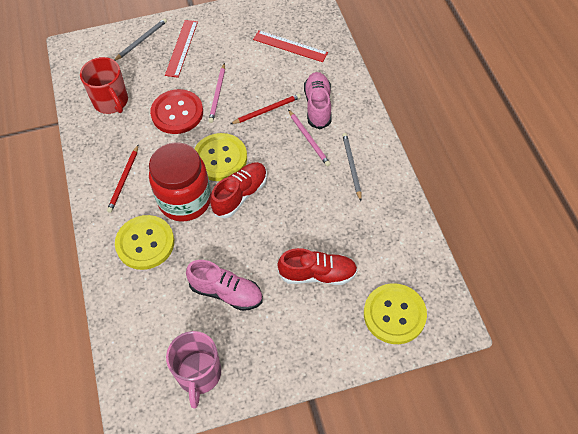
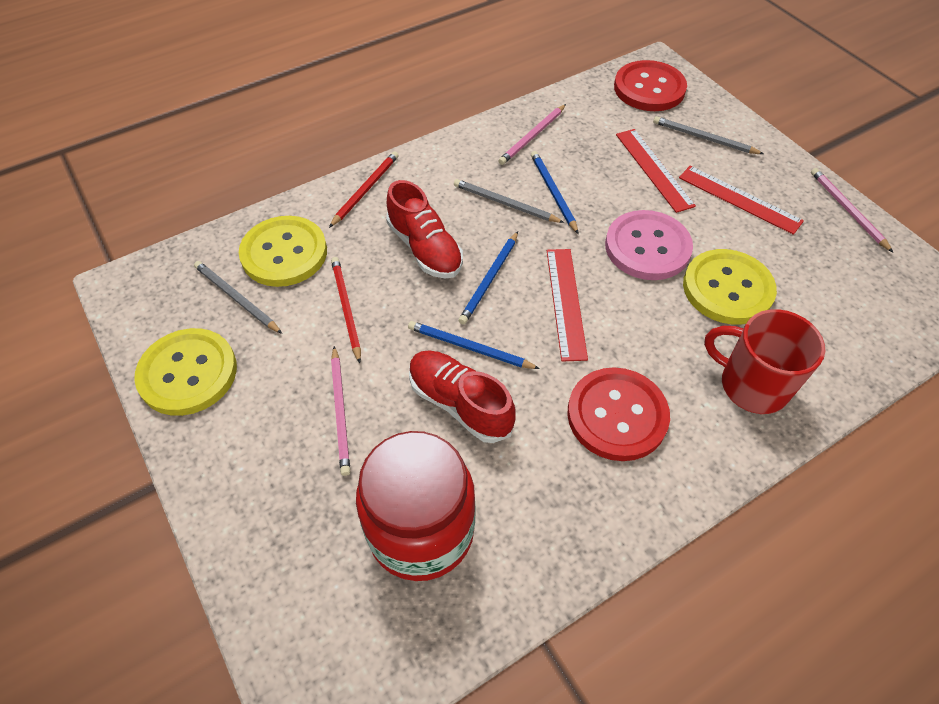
blue pencil: 0 -> 3
grey pencil: 2 -> 3
pink button: 0 -> 1
pink mug: 1 -> 0
pink pencil: 2 -> 3
pink shoe: 2 -> 0
red button: 1 -> 2
red ruler: 2 -> 3

